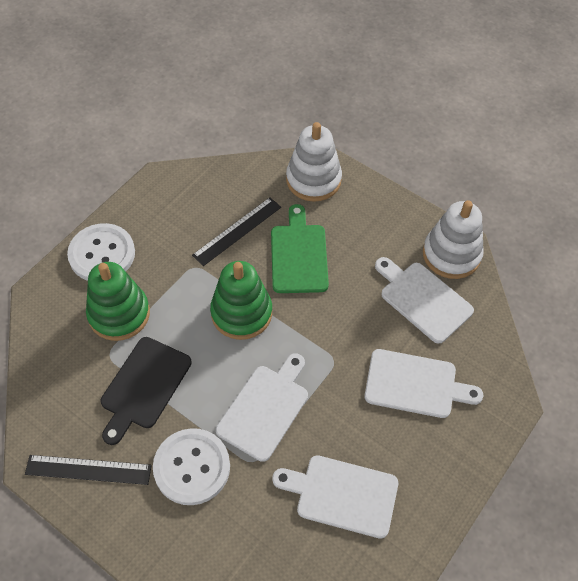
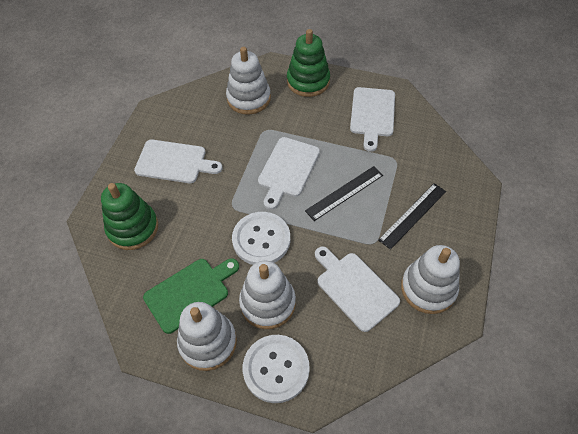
black cutting board: 1 -> 0
white stacking toy: 2 -> 4

